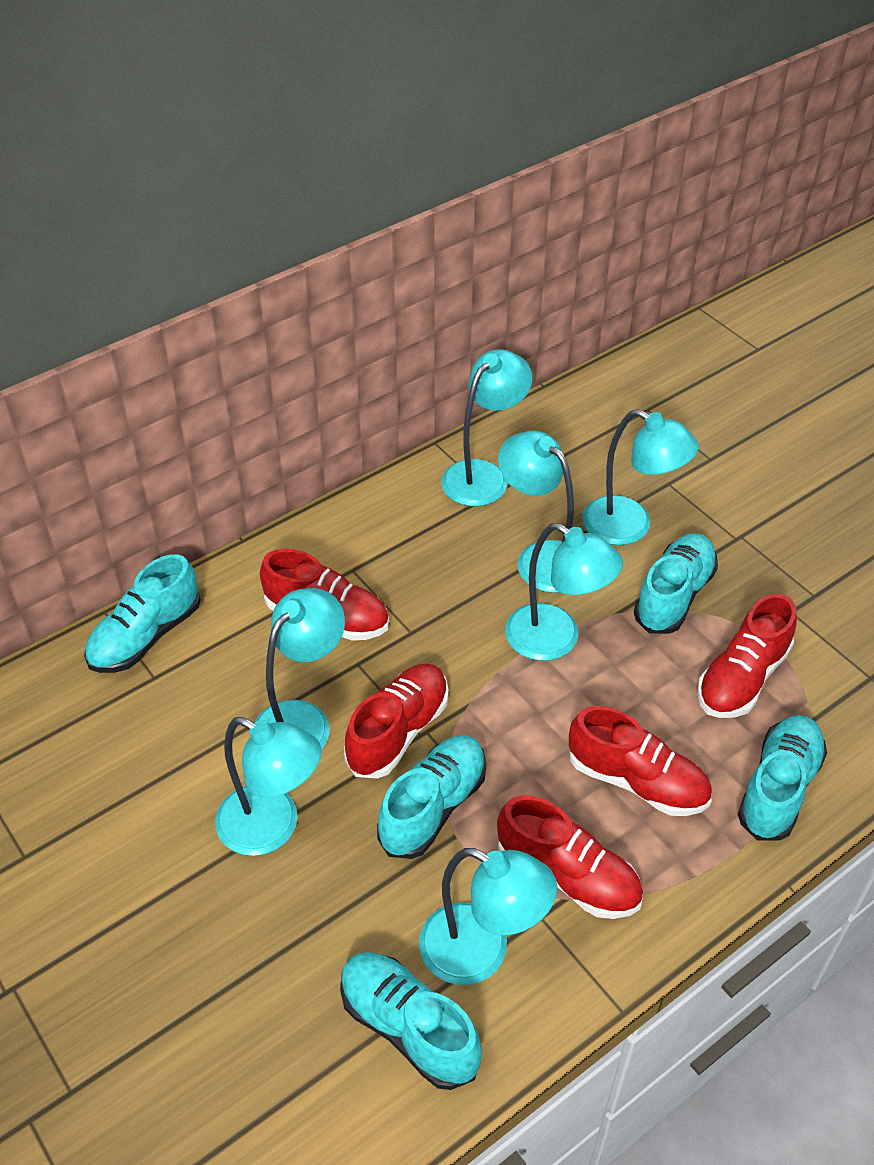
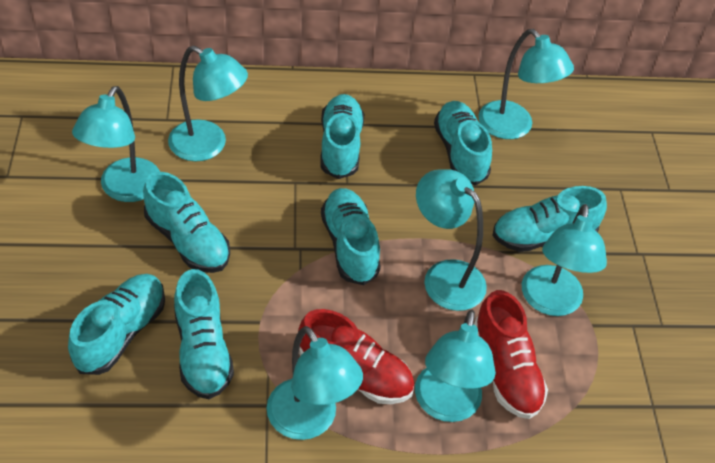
red shoe: 5 -> 2
turquoise shoe: 5 -> 7

